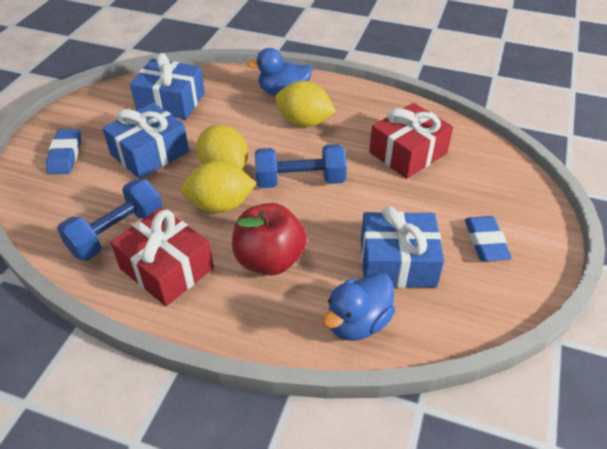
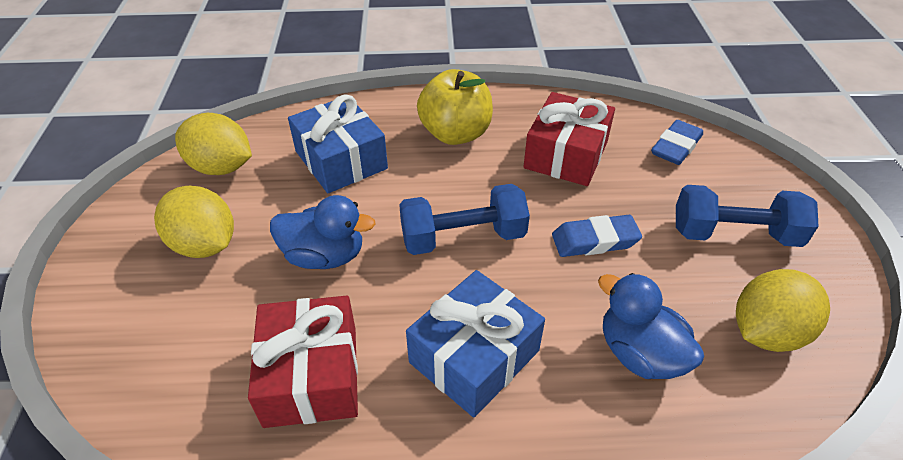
blue gift: 3 -> 2
red apple: 1 -> 0
yellow apple: 0 -> 1

